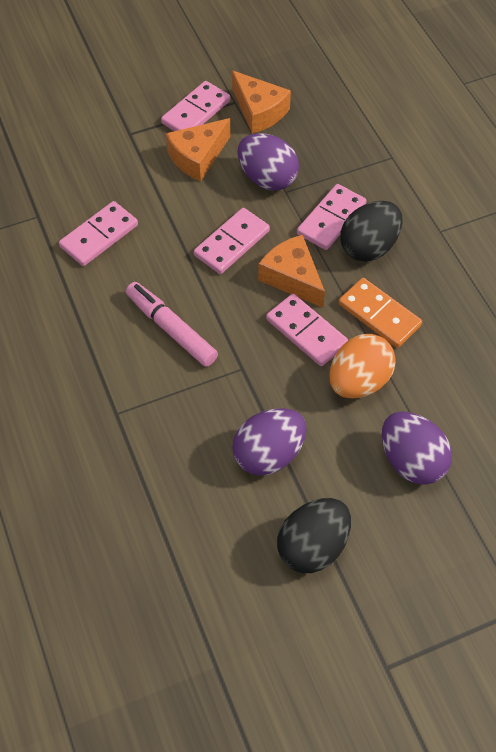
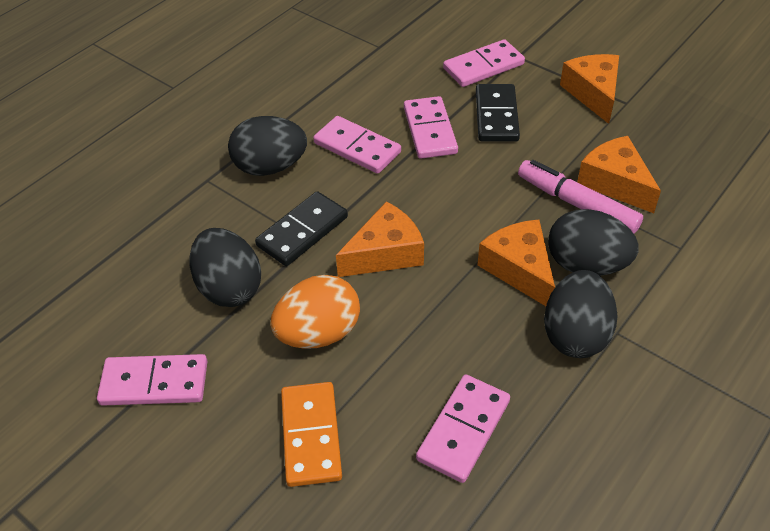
black domino: 0 -> 2
black egg: 2 -> 4
orange cheese: 3 -> 4
purple egg: 3 -> 0

